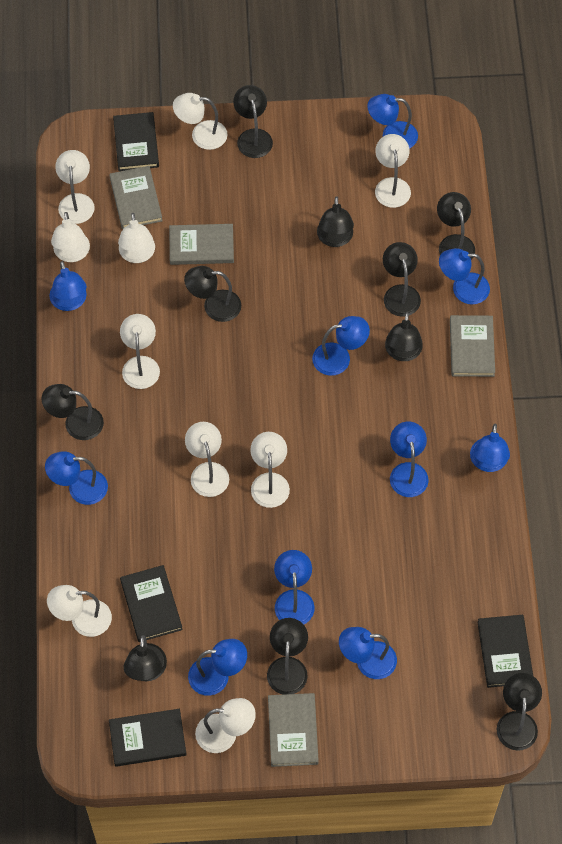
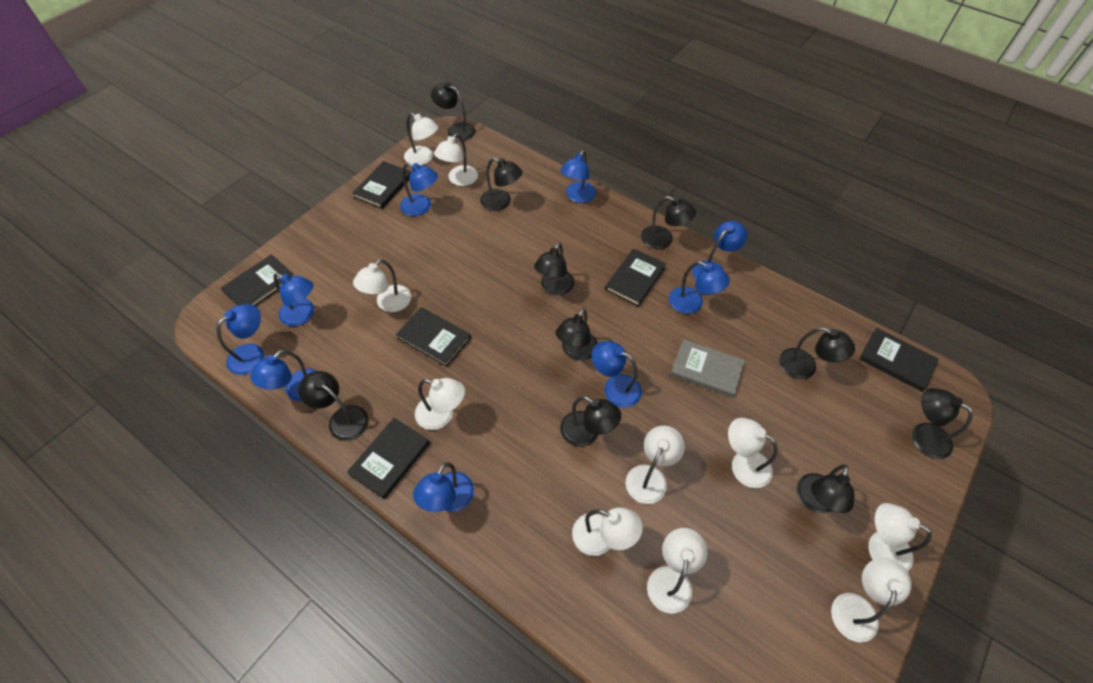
black book: 4 -> 6
blue lamp: 10 -> 9
grey book: 4 -> 1

